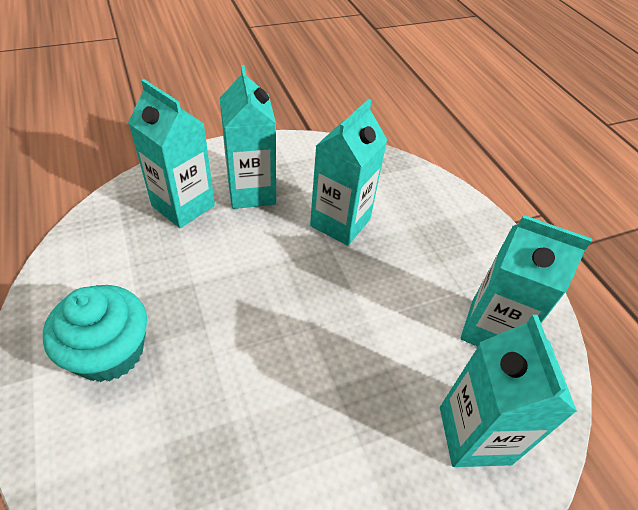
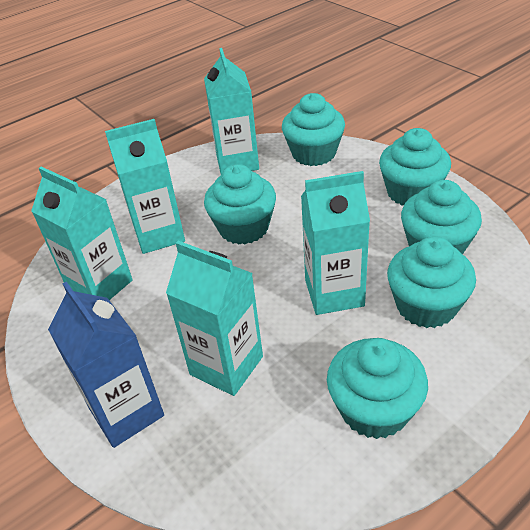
blue carton: 0 -> 1
turquoise cupcake: 1 -> 6

